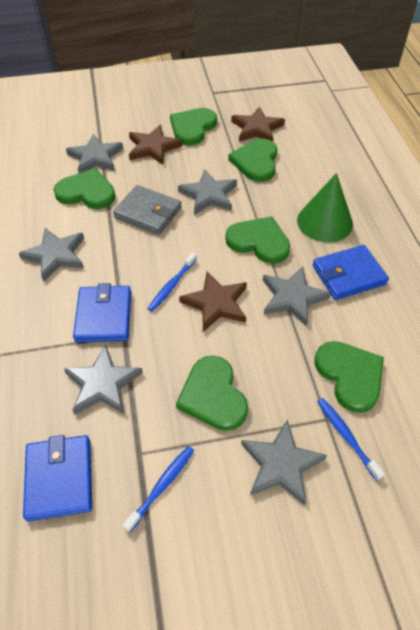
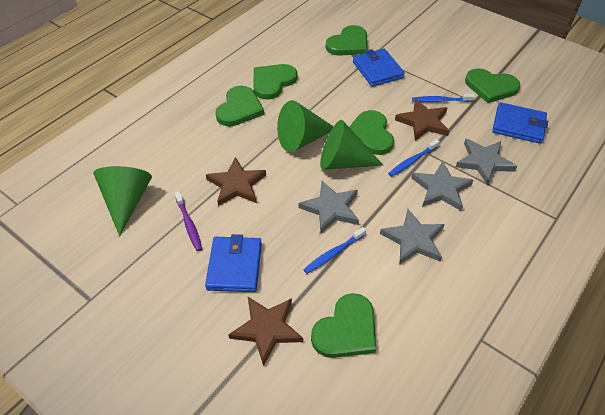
green cone: 1 -> 3
grey star: 6 -> 4
grey wallet: 1 -> 0
purple toothbrush: 0 -> 1

